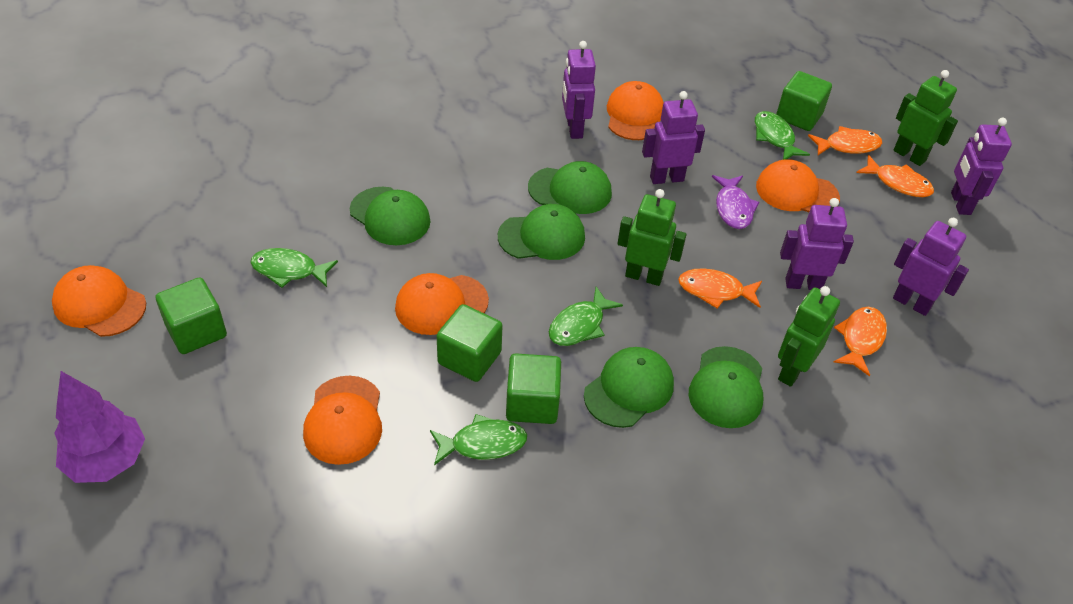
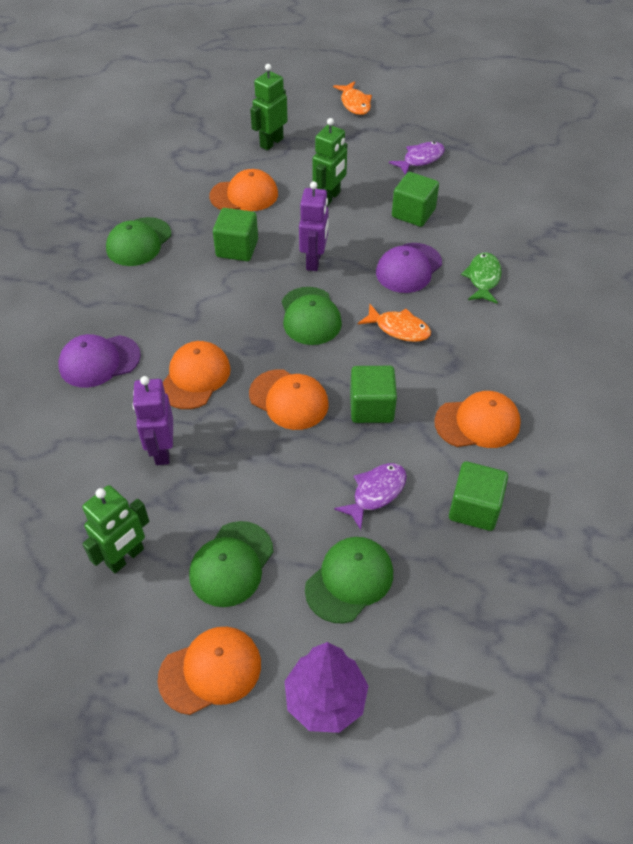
green cap: 5 -> 4
green fish: 4 -> 1
orange fish: 4 -> 2
purple cap: 0 -> 2
purple fish: 1 -> 2
purple robot: 5 -> 2

